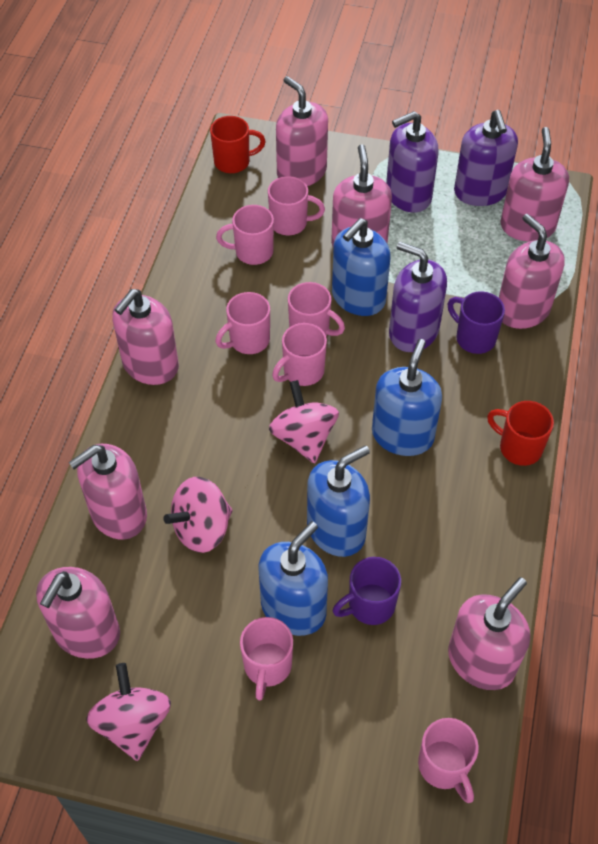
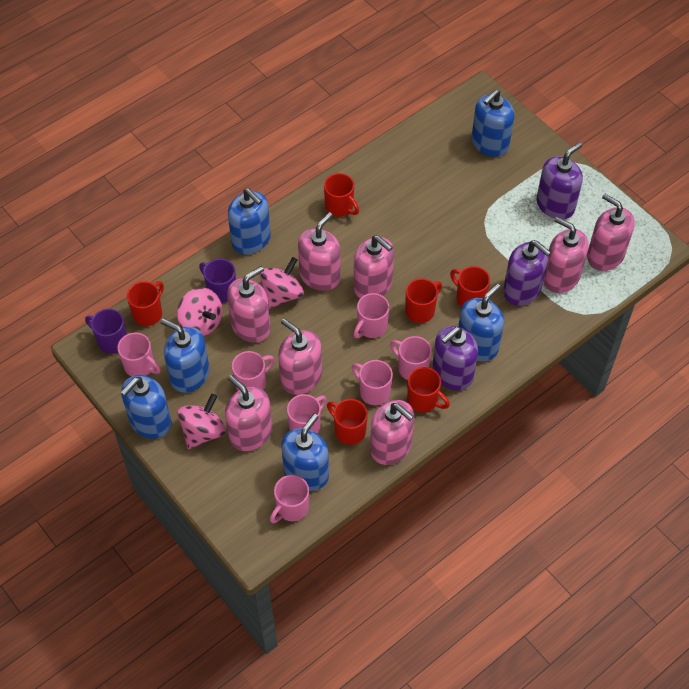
blue soap dispenser: 4 -> 6
red mug: 2 -> 6

